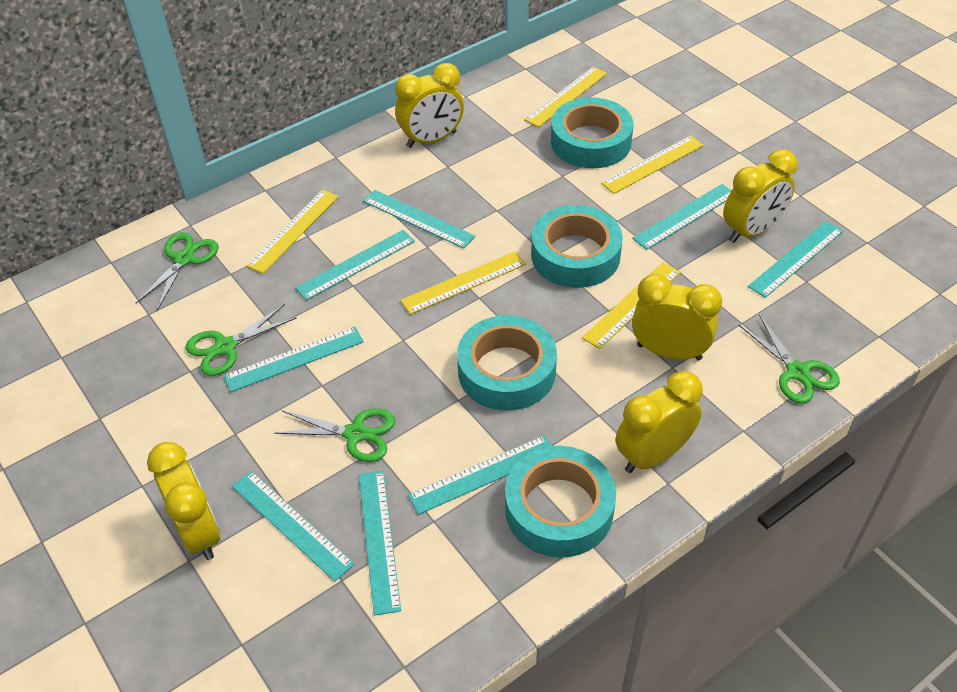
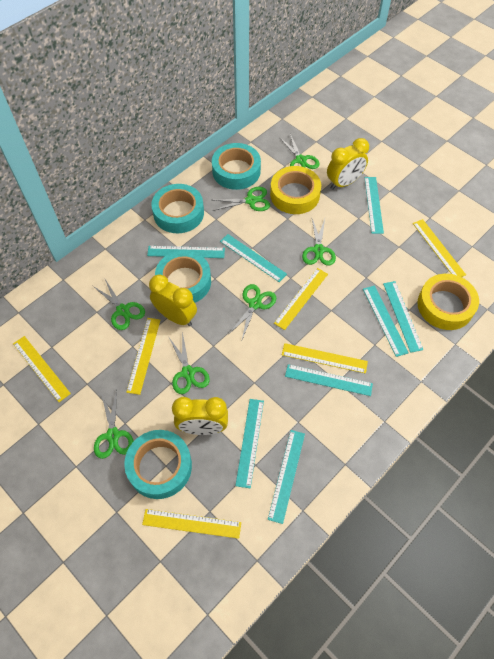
green scissors: 4 -> 7
yellow clock: 5 -> 3
yellow ruler: 5 -> 6
yellow tape: 0 -> 2

